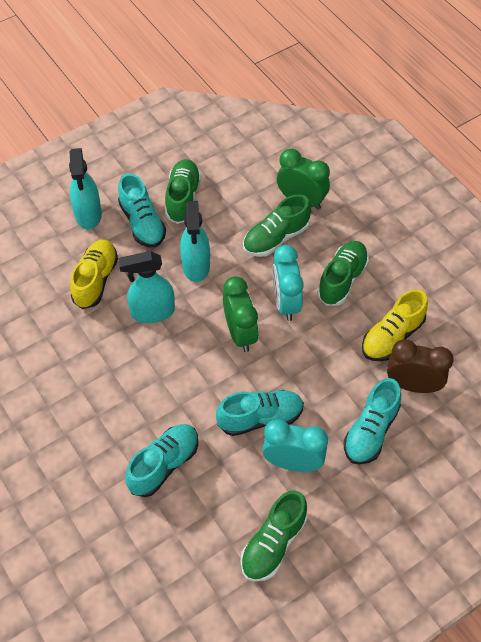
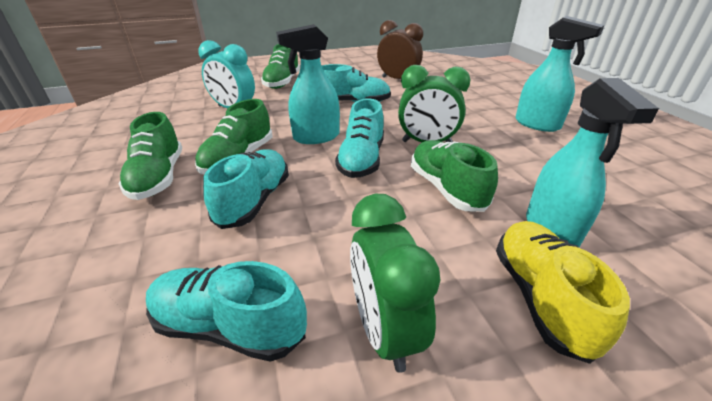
turquoise clock: 2 -> 1
yellow shoe: 2 -> 1

